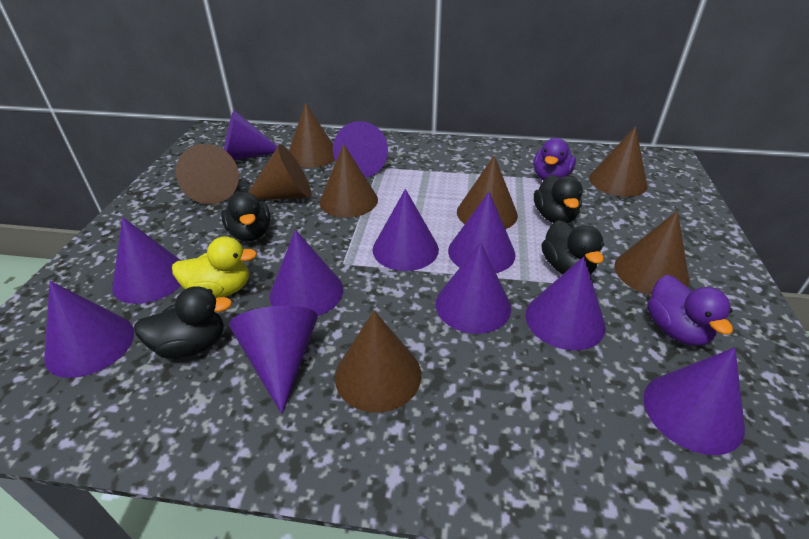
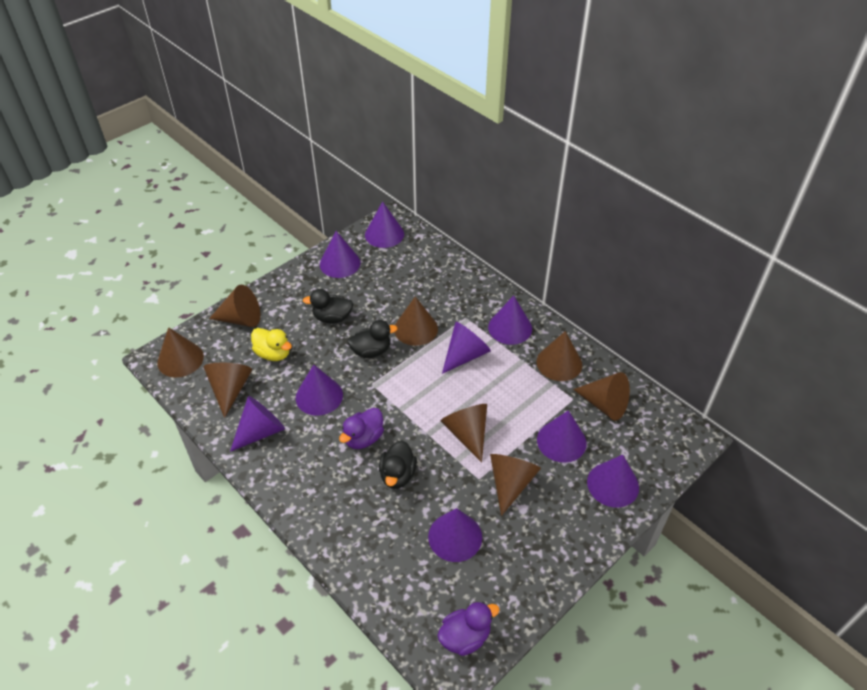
black duck: 4 -> 3
purple cone: 11 -> 9

